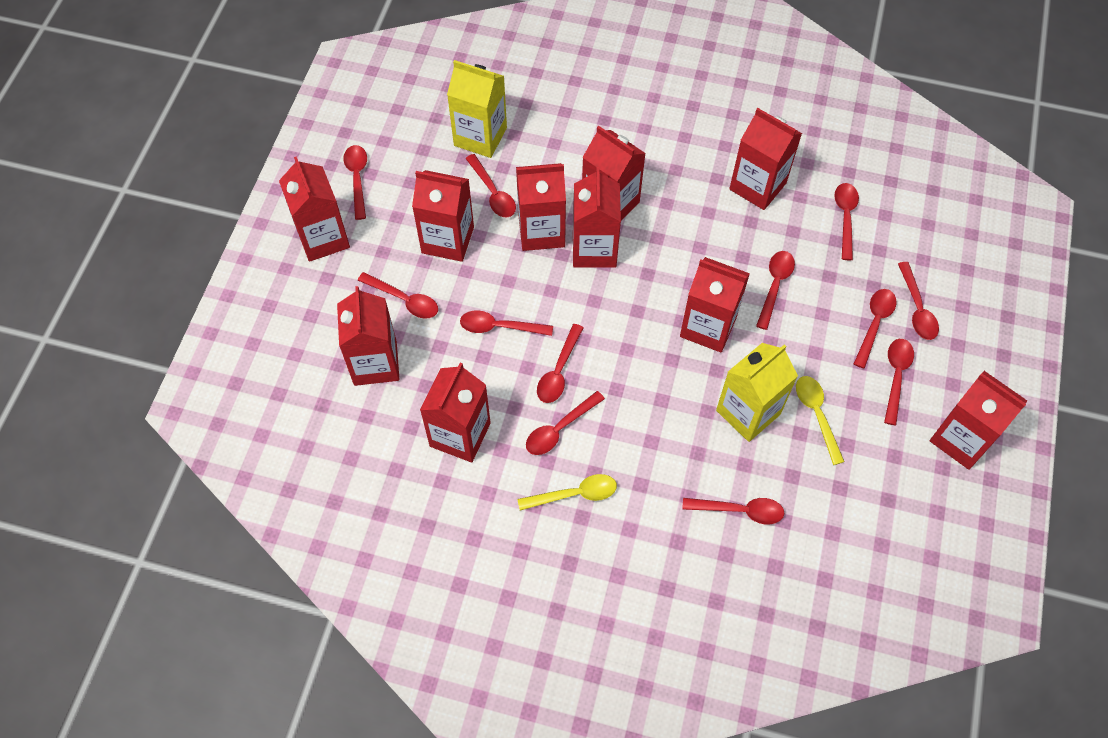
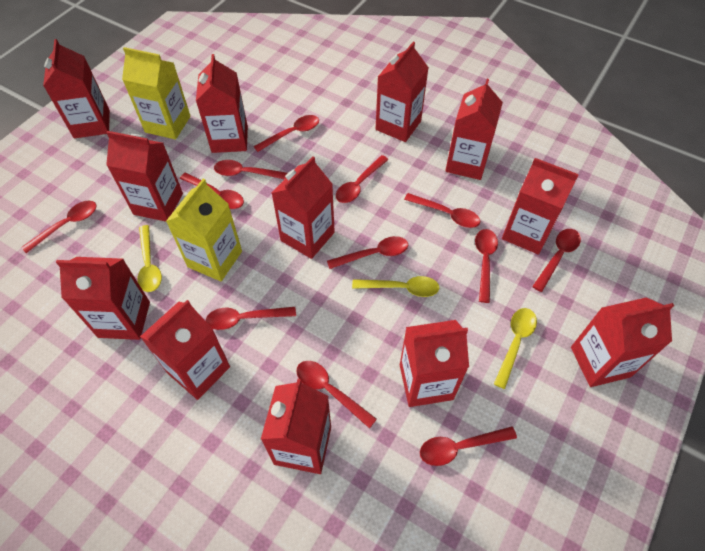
red carton: 10 -> 12
yellow spoon: 2 -> 3

